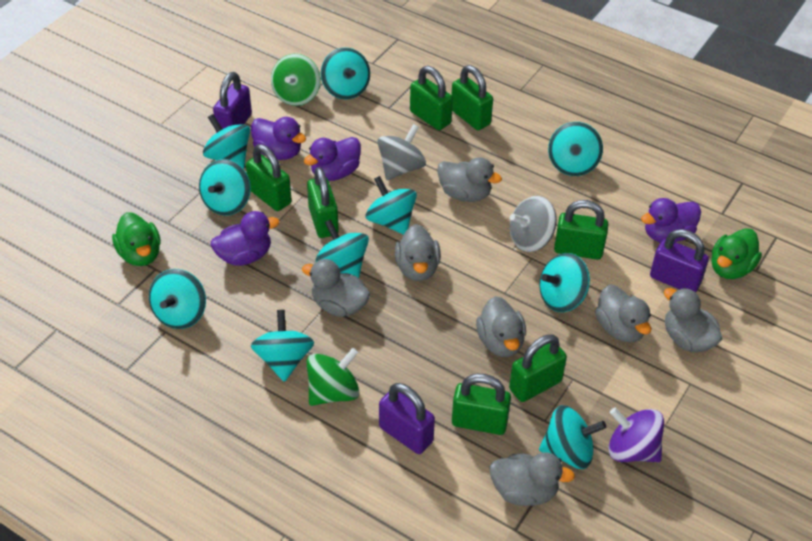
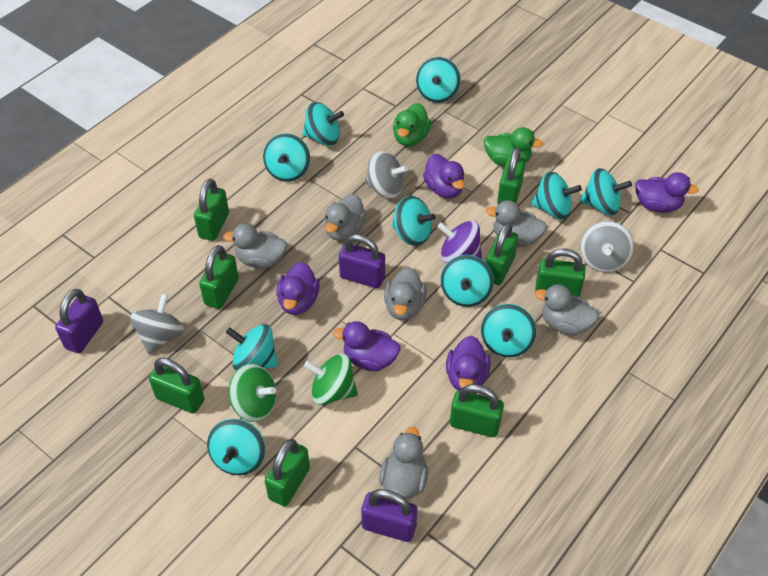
green padlock: 7 -> 8
grey duck: 7 -> 6
grey spinning top: 2 -> 3
purple duck: 4 -> 5

